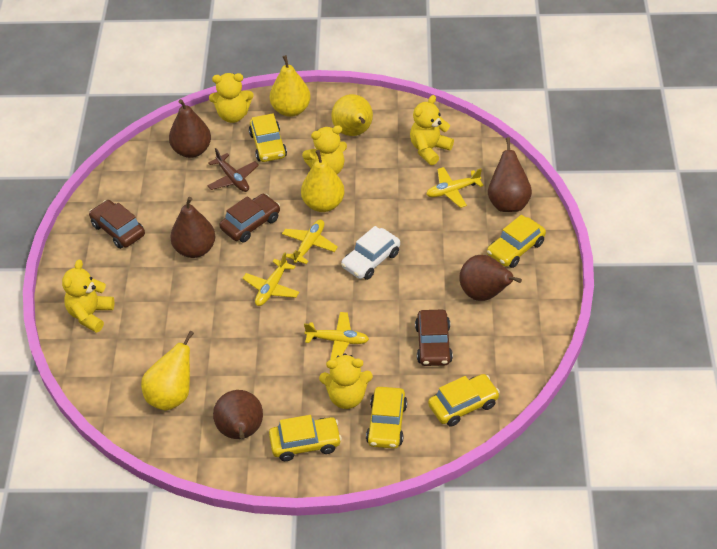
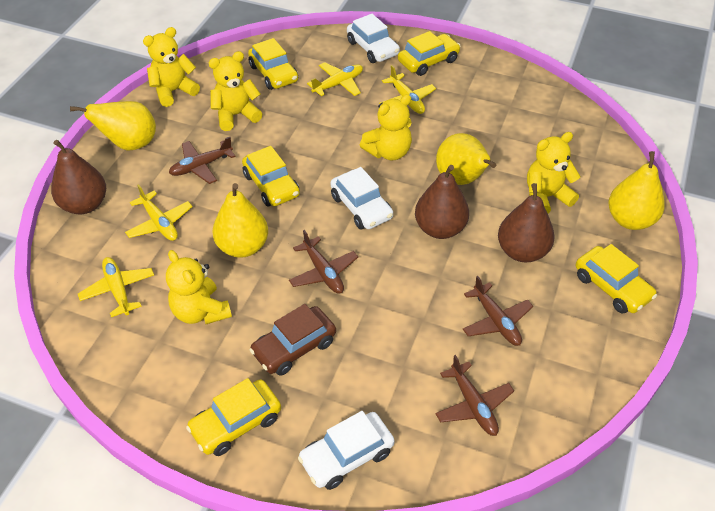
brown car: 3 -> 1
brown pear: 5 -> 3
brown plane: 1 -> 4
white car: 1 -> 3

